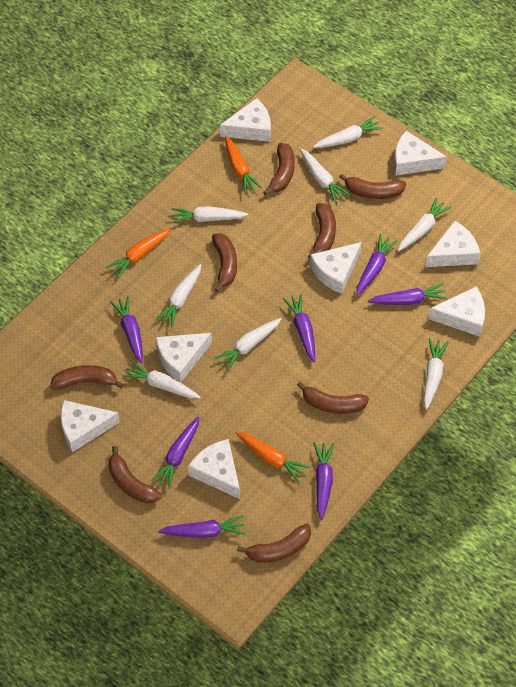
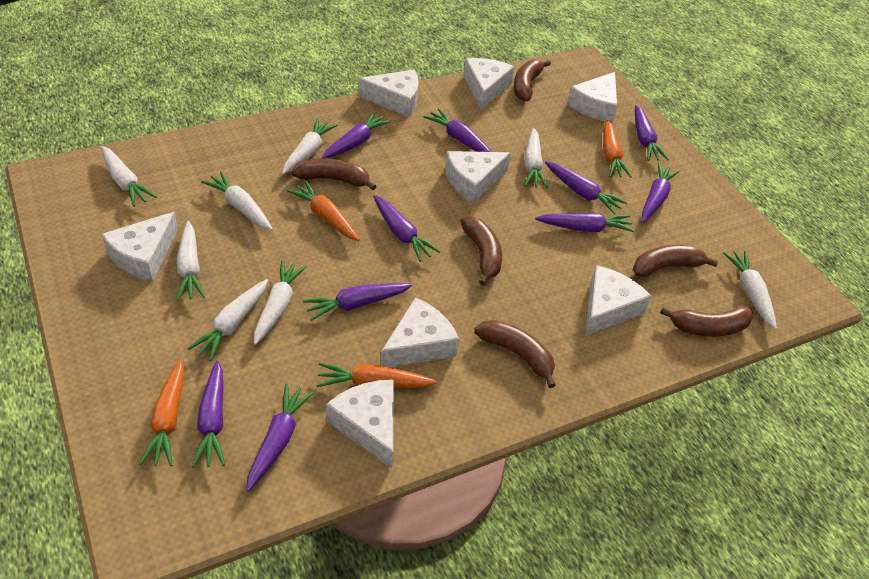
brown banana: 8 -> 6
orange carrot: 3 -> 4
purple carrot: 7 -> 10

